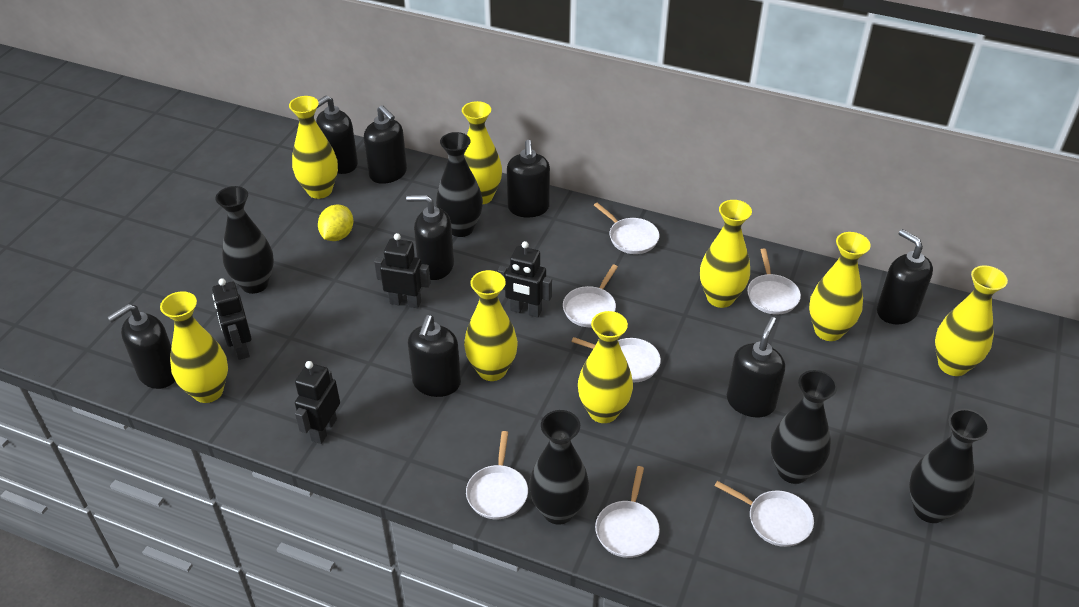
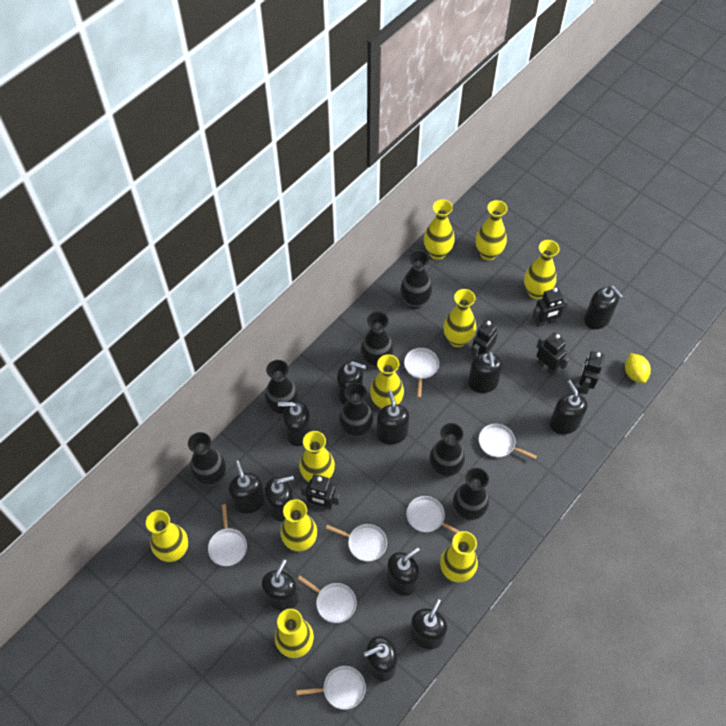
black robot: 4 -> 5
black soap dispenser: 8 -> 12
black vase: 5 -> 7
yellow vase: 8 -> 10

